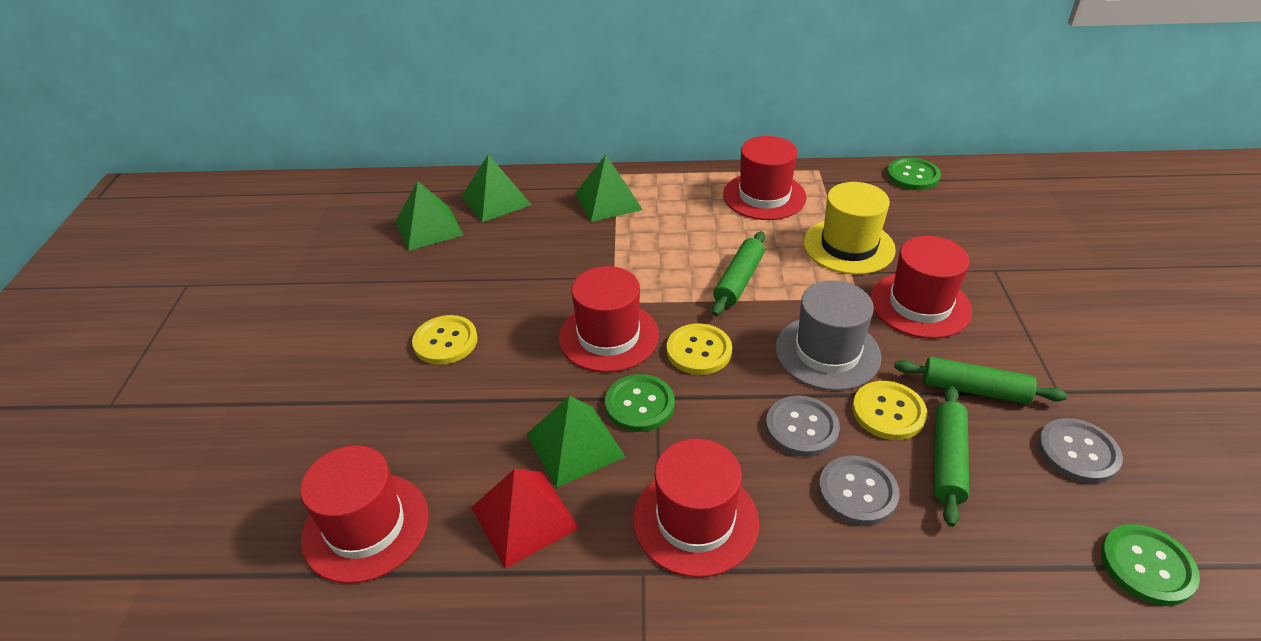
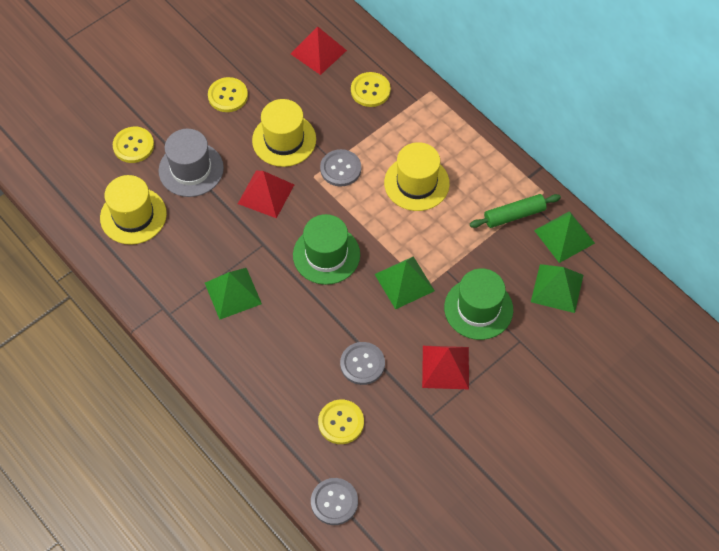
green button: 3 -> 0
green hat: 0 -> 2
green rolling pin: 3 -> 1
red hat: 5 -> 0
red pyramid: 1 -> 3
yellow button: 3 -> 4
yellow hat: 1 -> 3

